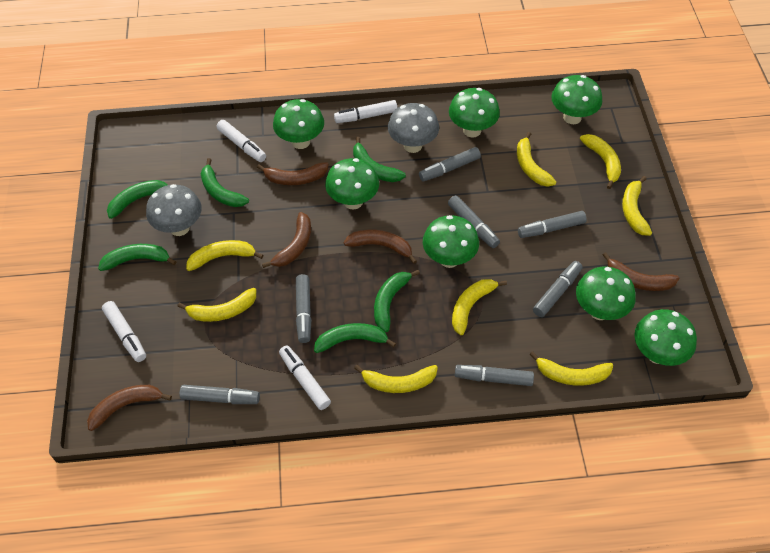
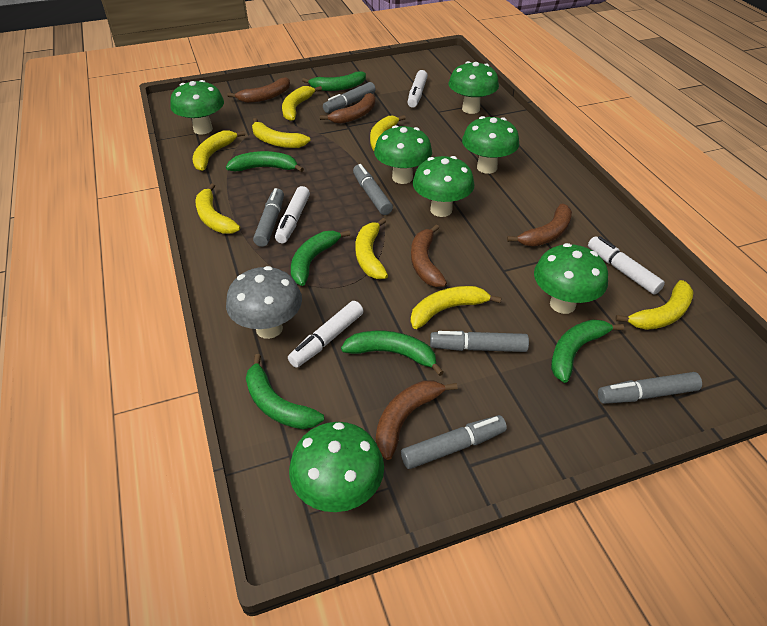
grey marker: 7 -> 6
grey mushroom: 2 -> 1

